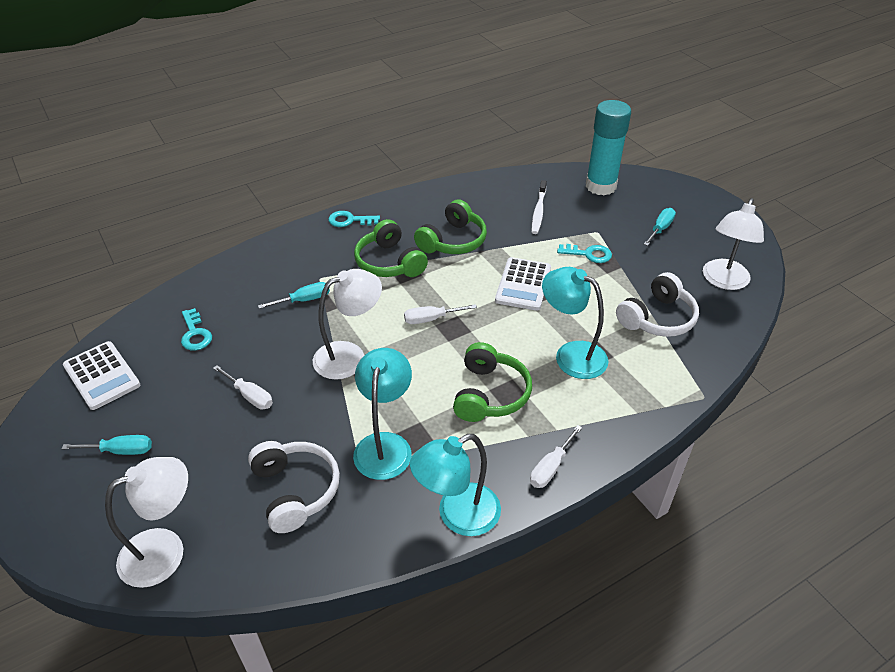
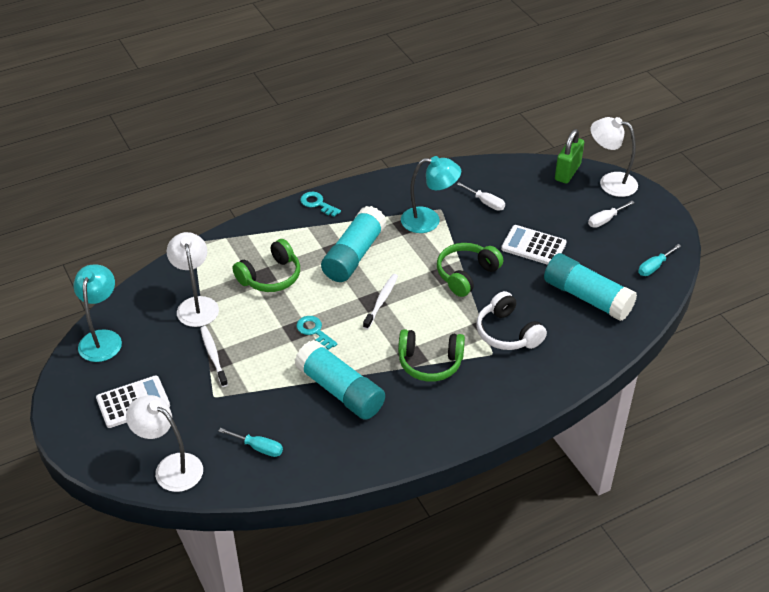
green padlock: 0 -> 1
turquoise glue stick: 1 -> 3
turquoise key: 3 -> 2
turquoise lamp: 3 -> 2
turquoise screwdriver: 3 -> 2
white headphones: 2 -> 1
white screwdriver: 3 -> 2
white toothbrush: 1 -> 2

